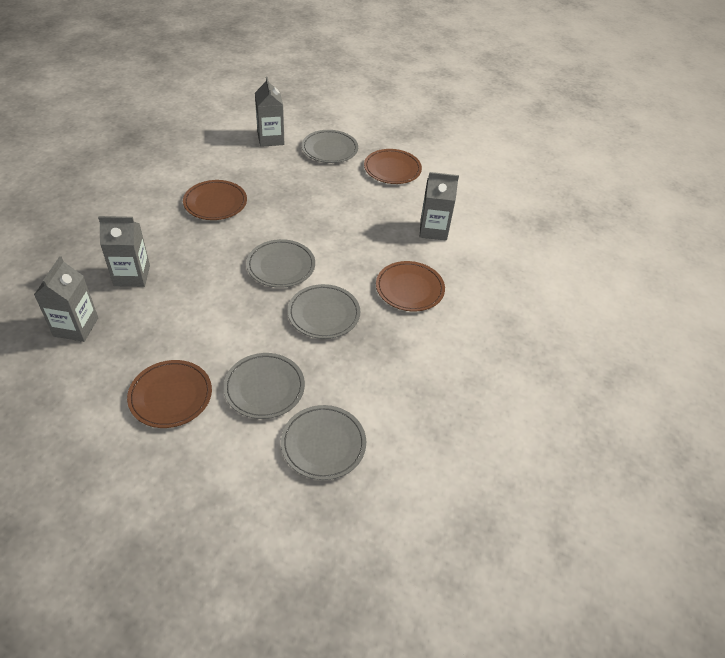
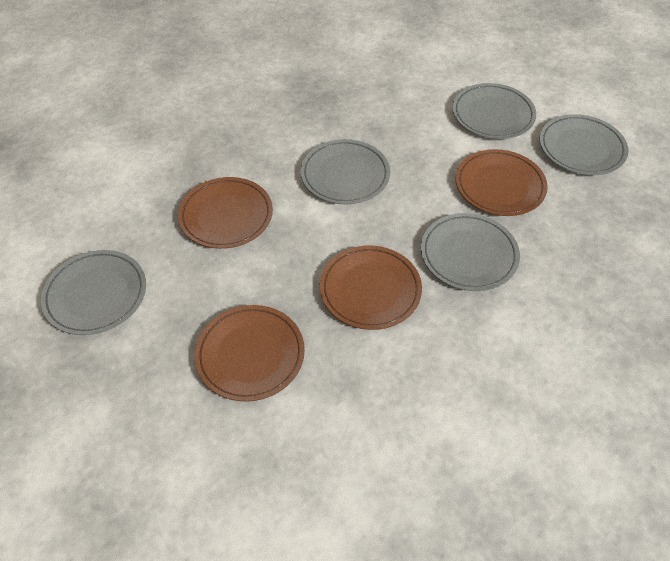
grey carton: 4 -> 0

